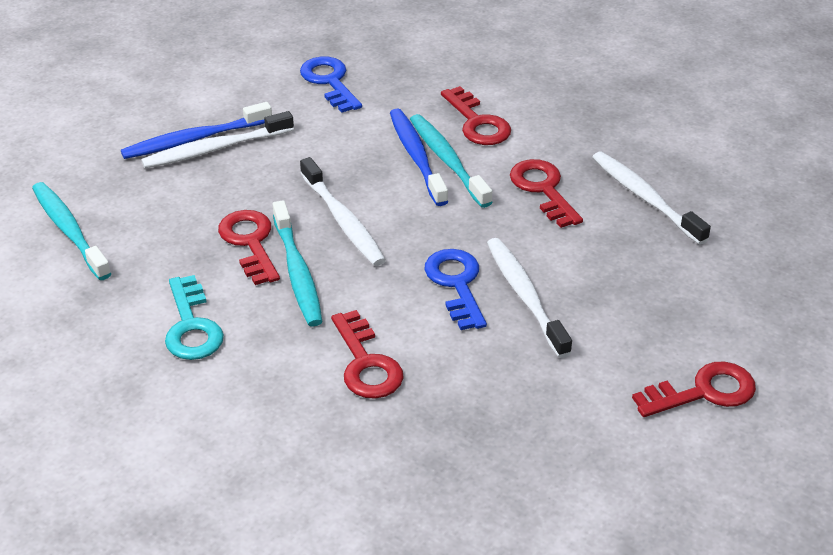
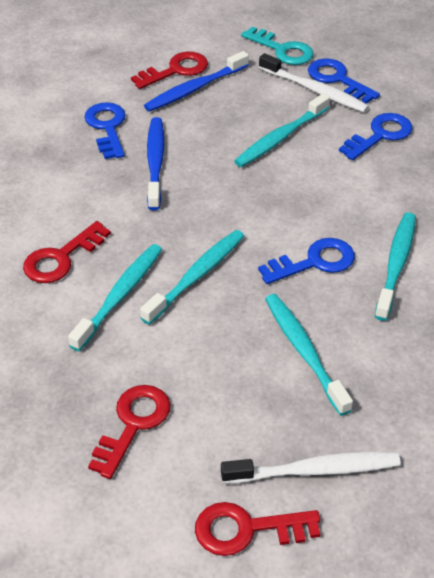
blue key: 2 -> 4
red key: 5 -> 4
turquoise toothbrush: 3 -> 5
white toothbrush: 4 -> 2

